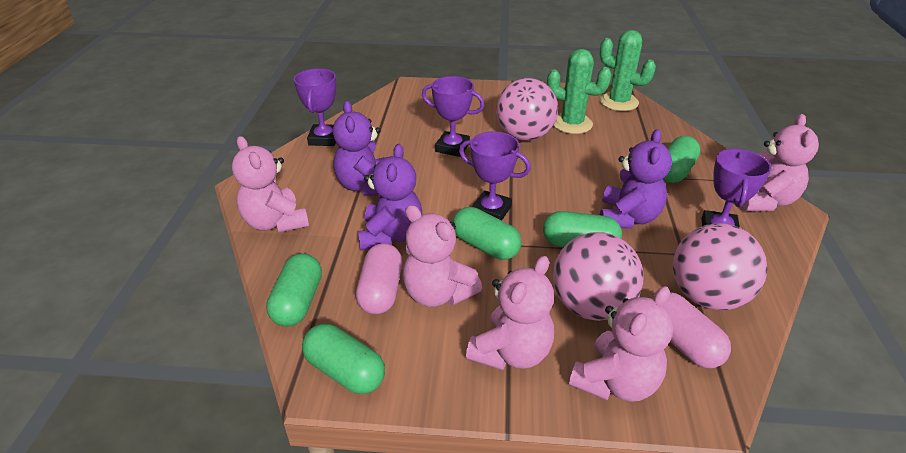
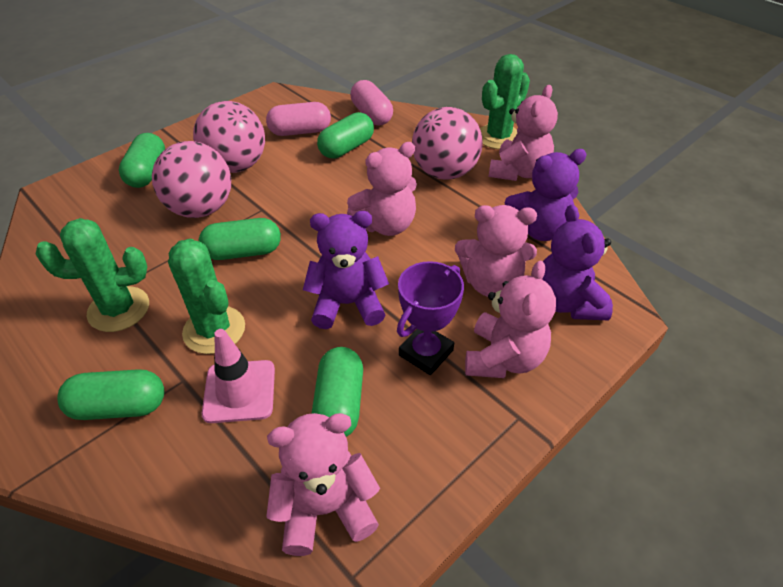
green cactus: 2 -> 3
pink traffic cone: 0 -> 1
purple trophy: 4 -> 1

